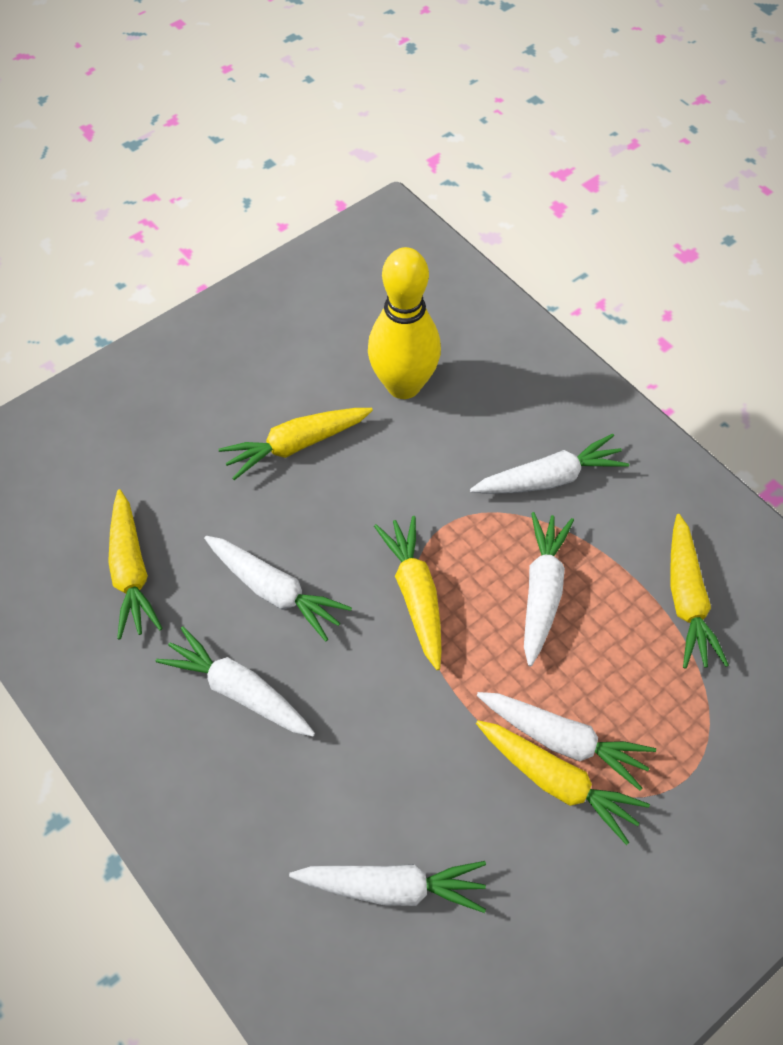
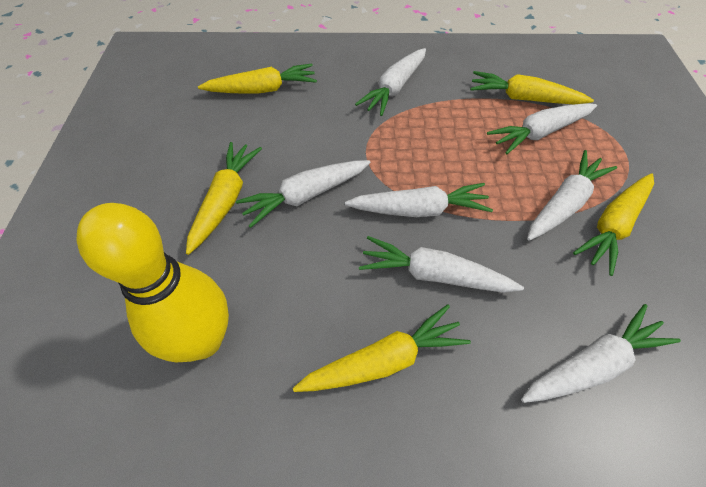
white carrot: 6 -> 7

